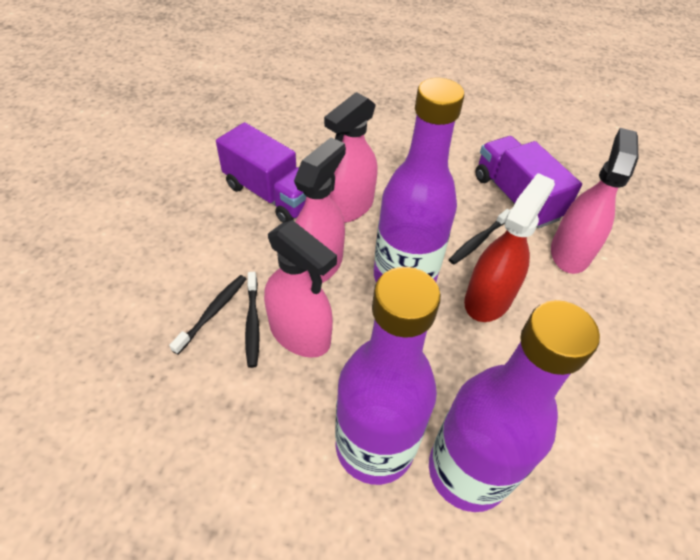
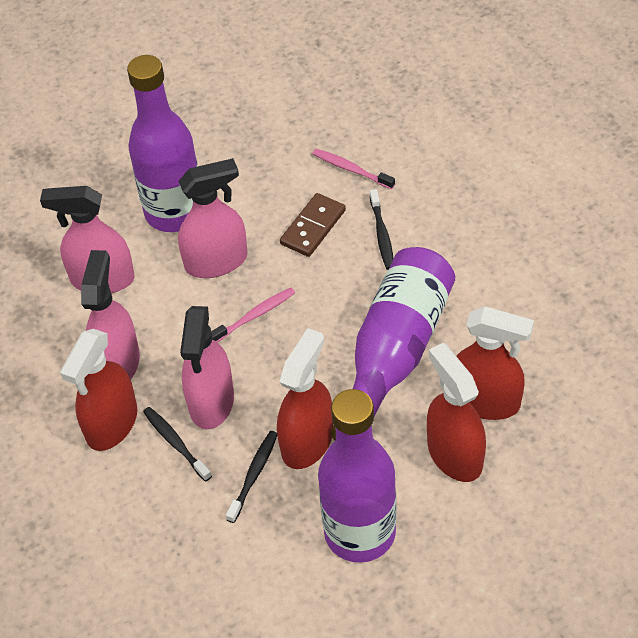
brown domino: 0 -> 1
pink toothbrush: 0 -> 2
purple truck: 2 -> 0
red spray bottle: 1 -> 4

